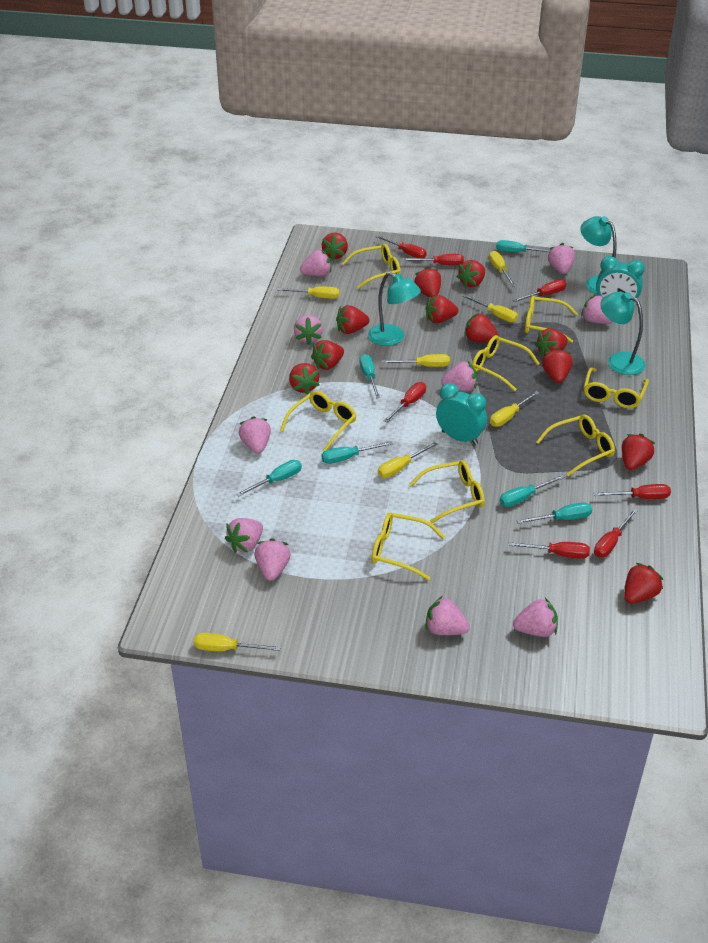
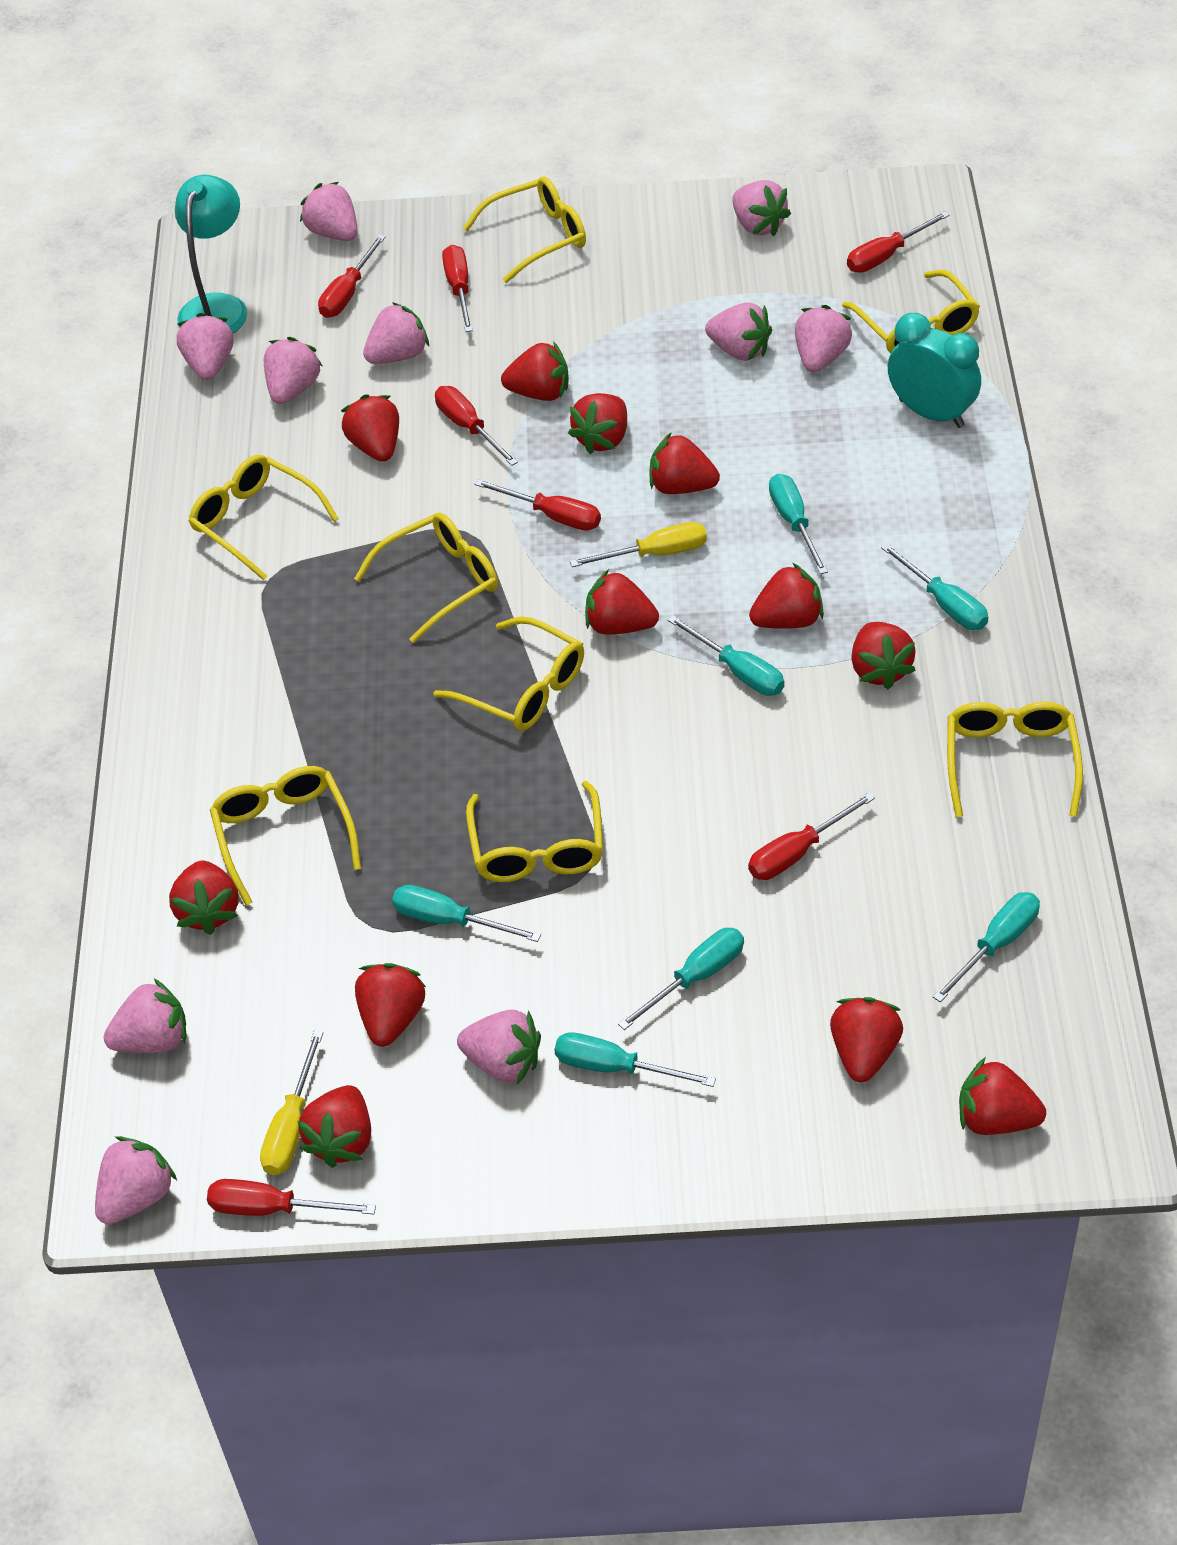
turquoise clock: 2 -> 1
turquoise lamp: 3 -> 1
turquoise screwdriver: 6 -> 7
yellow screwdriver: 7 -> 2

